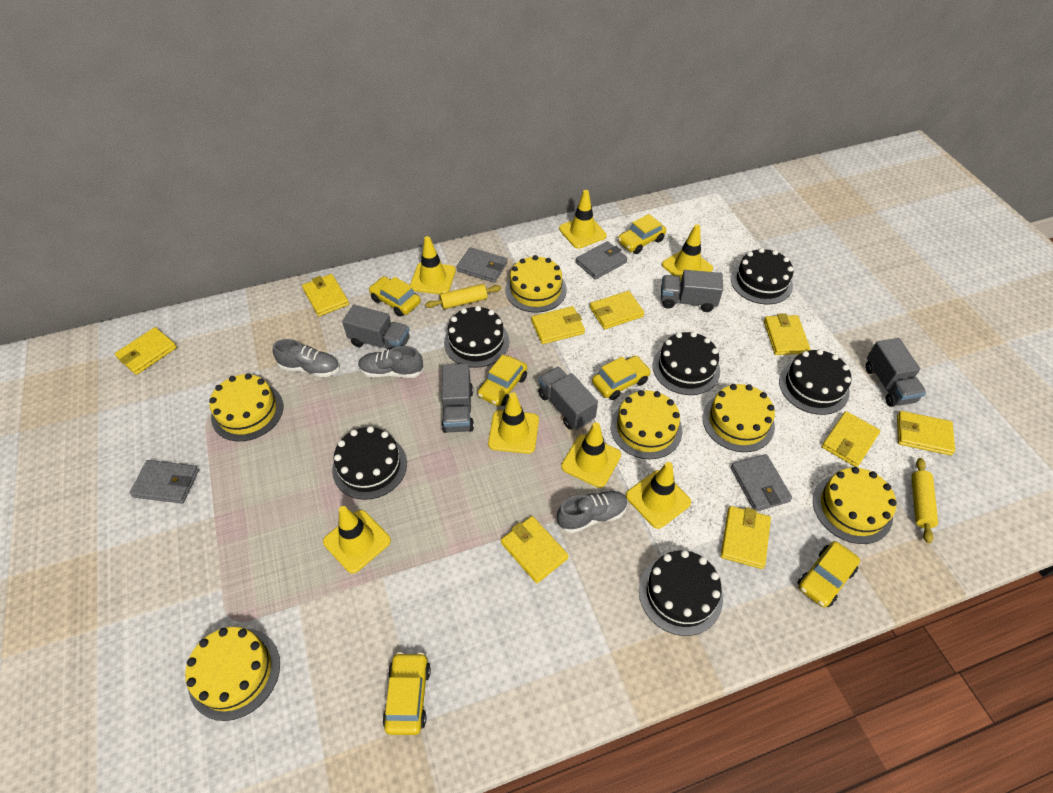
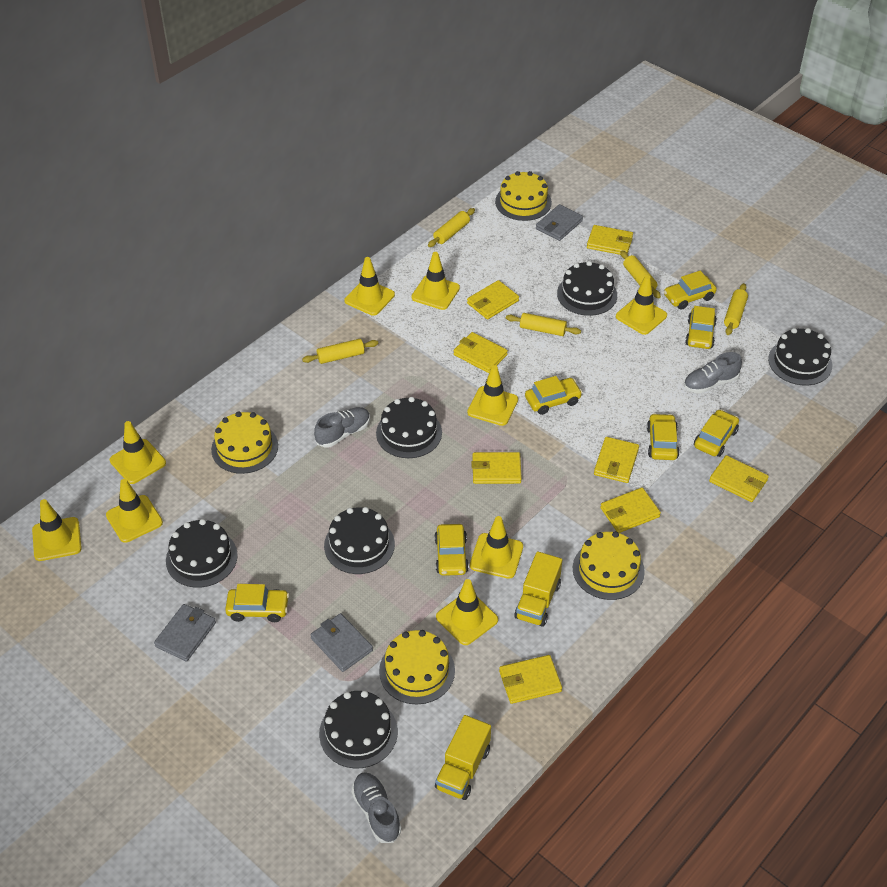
grey truck: 5 -> 0
grey wallet: 4 -> 3
yellow cake: 6 -> 4
yellow car: 6 -> 7
yellow rolling pin: 2 -> 5
yellow traffic cone: 7 -> 9
yellow truck: 0 -> 2
yellow wallet: 9 -> 8

